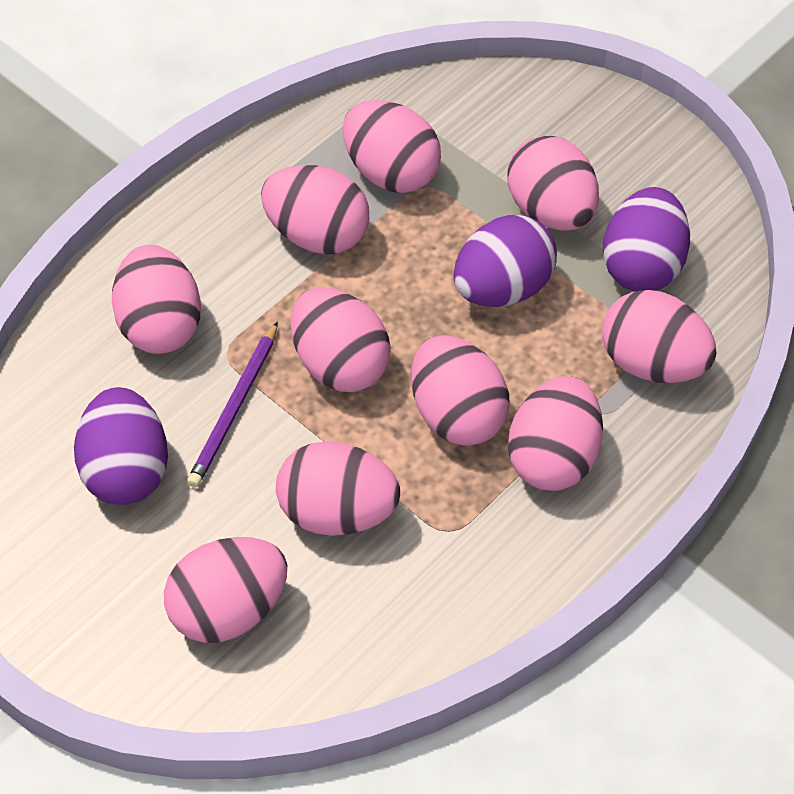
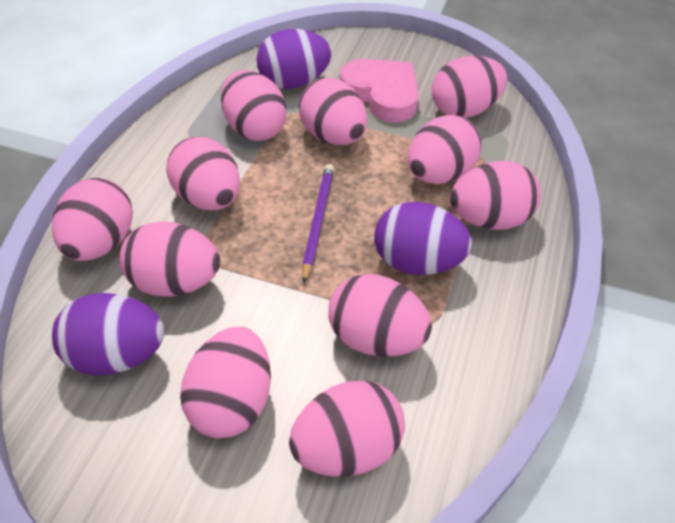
pink egg: 10 -> 11
pink heart: 0 -> 1

